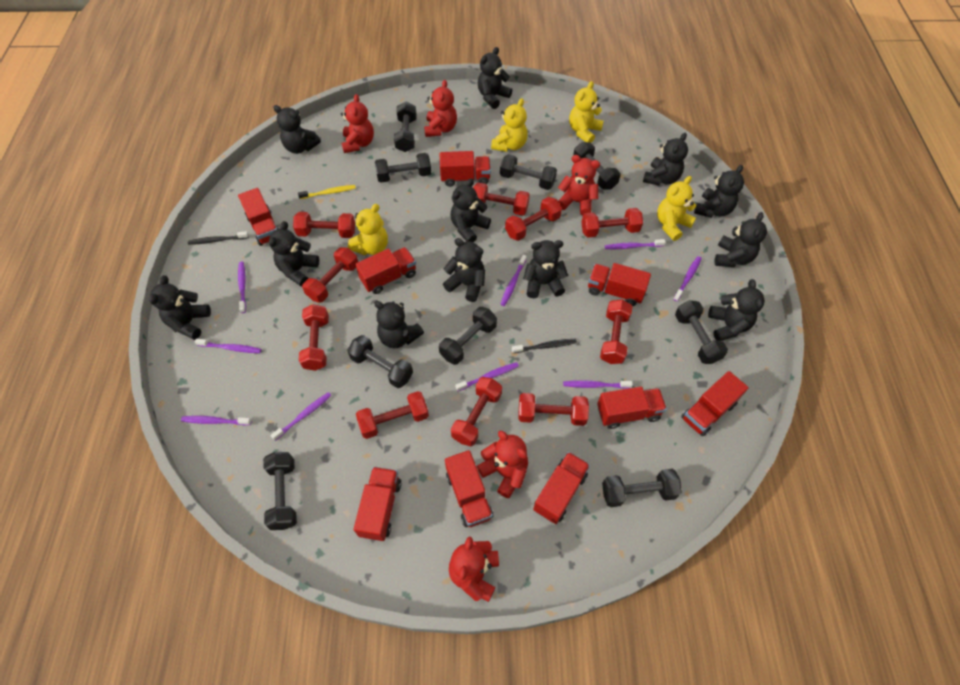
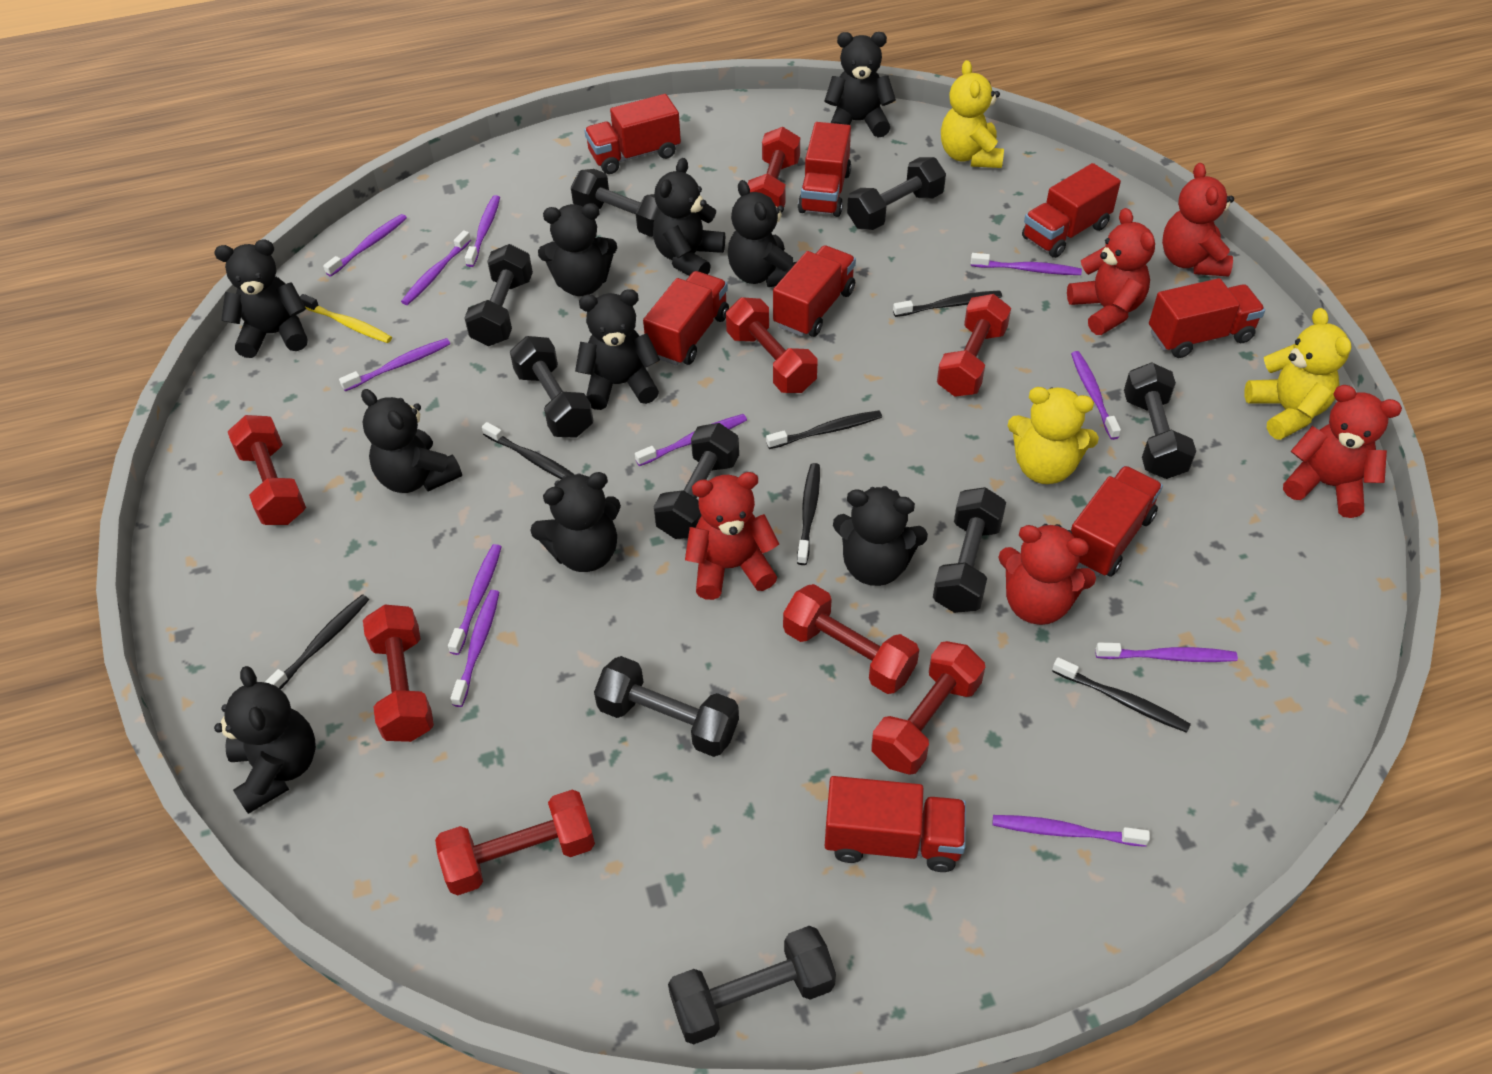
black teddy bear: 12 -> 10
black toothbrush: 2 -> 6
purple toothbrush: 9 -> 11
red dumbbell: 10 -> 8
red truck: 9 -> 8
yellow teddy bear: 4 -> 3

